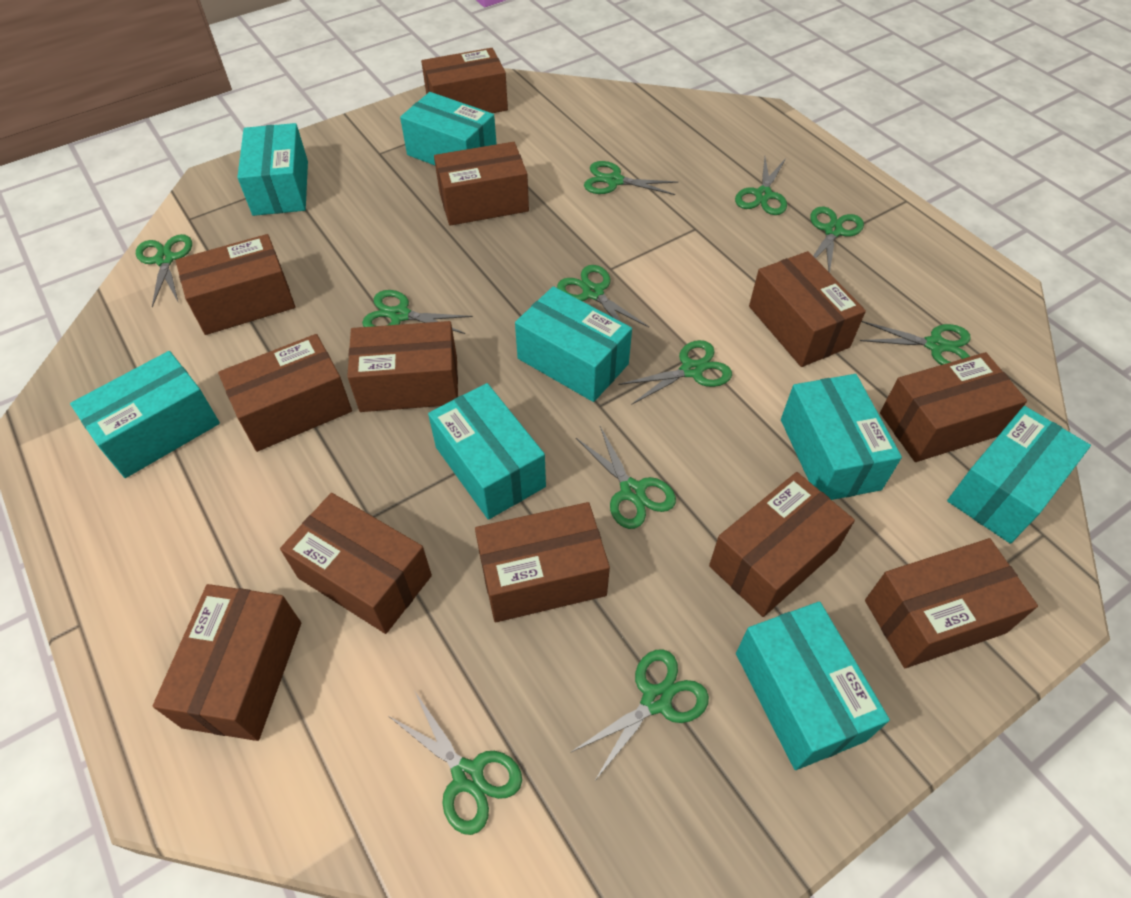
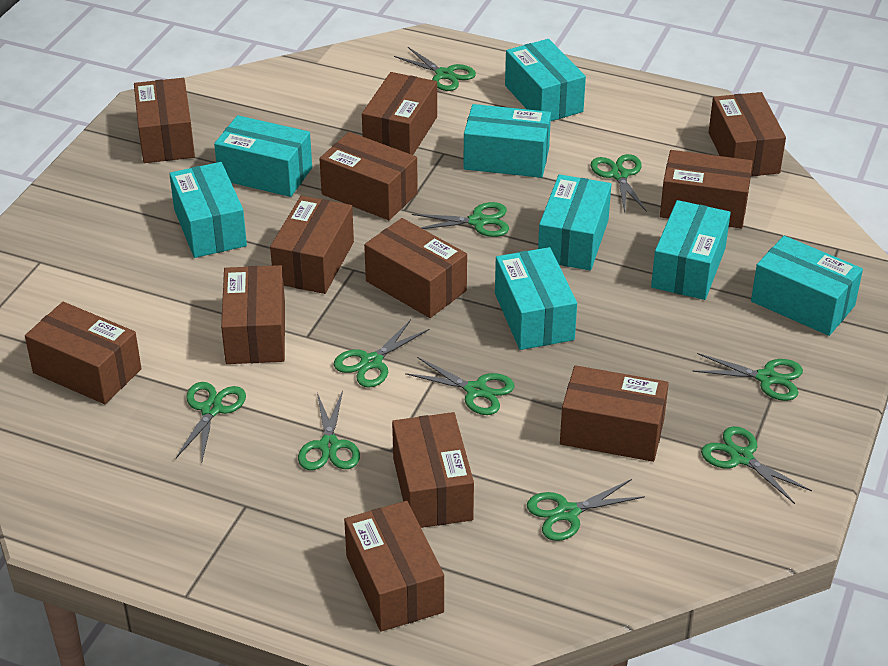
green scissors: 11 -> 10

